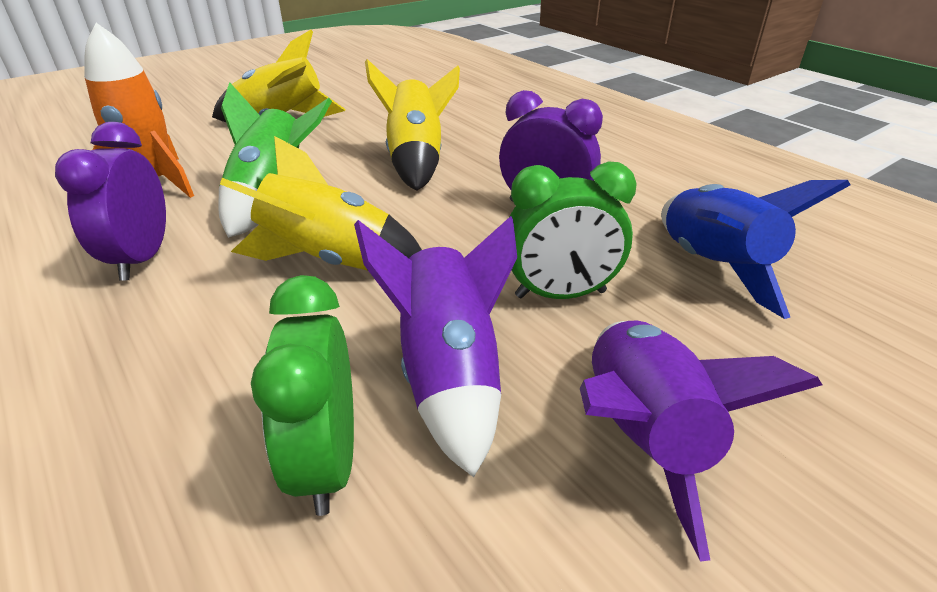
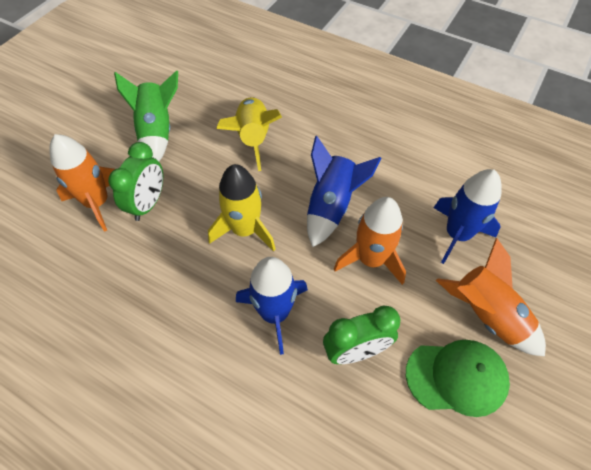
blue rocket: 1 -> 3
green cap: 0 -> 1
orange rocket: 1 -> 3
purple clock: 2 -> 0
purple rocket: 2 -> 0
yellow rocket: 3 -> 2

